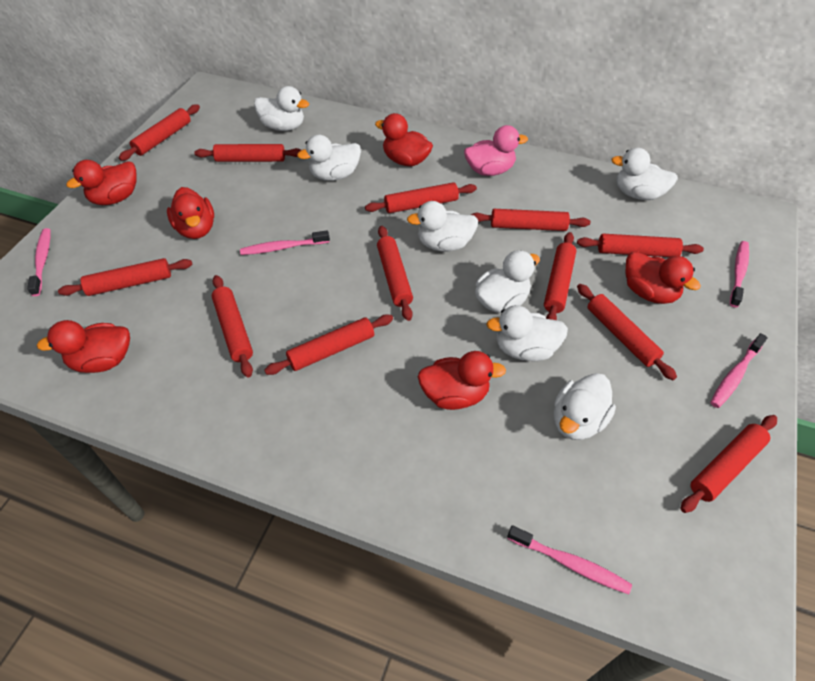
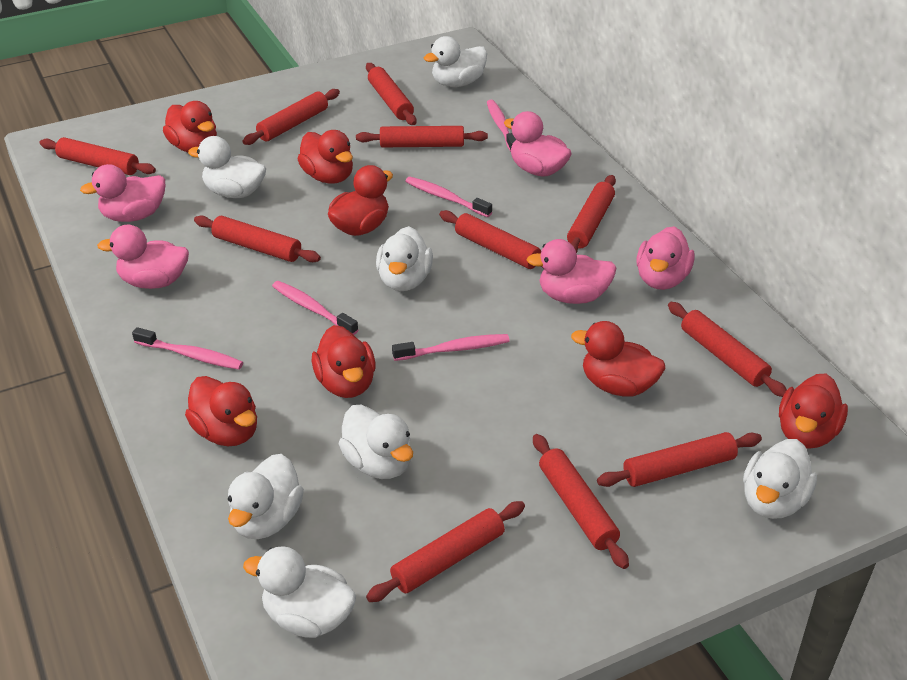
pink duck: 1 -> 5
red duck: 6 -> 7
red rolling pin: 12 -> 11

